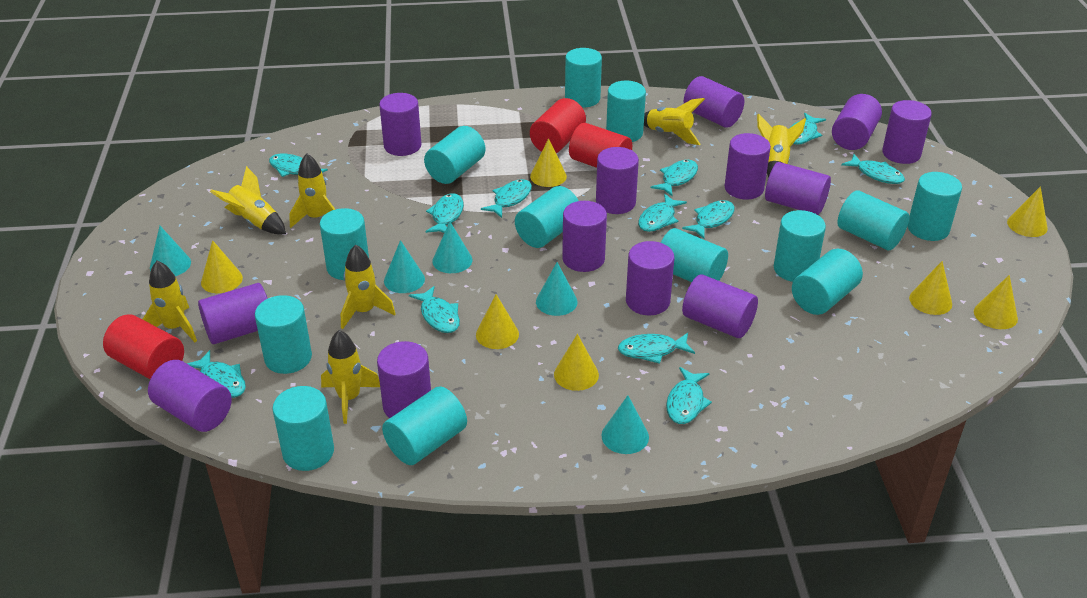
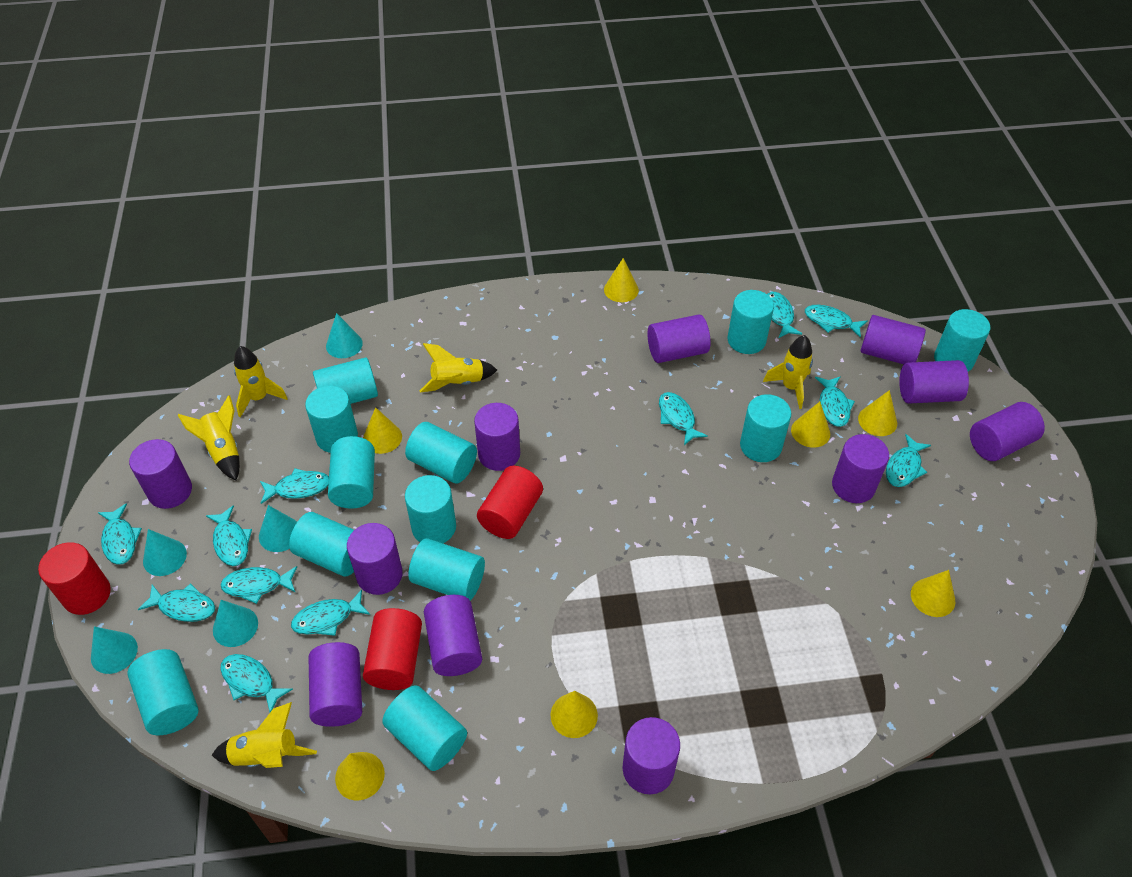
purple cylinder: 13 -> 11
turquoise cylinder: 13 -> 12
yellow rocket: 7 -> 5

